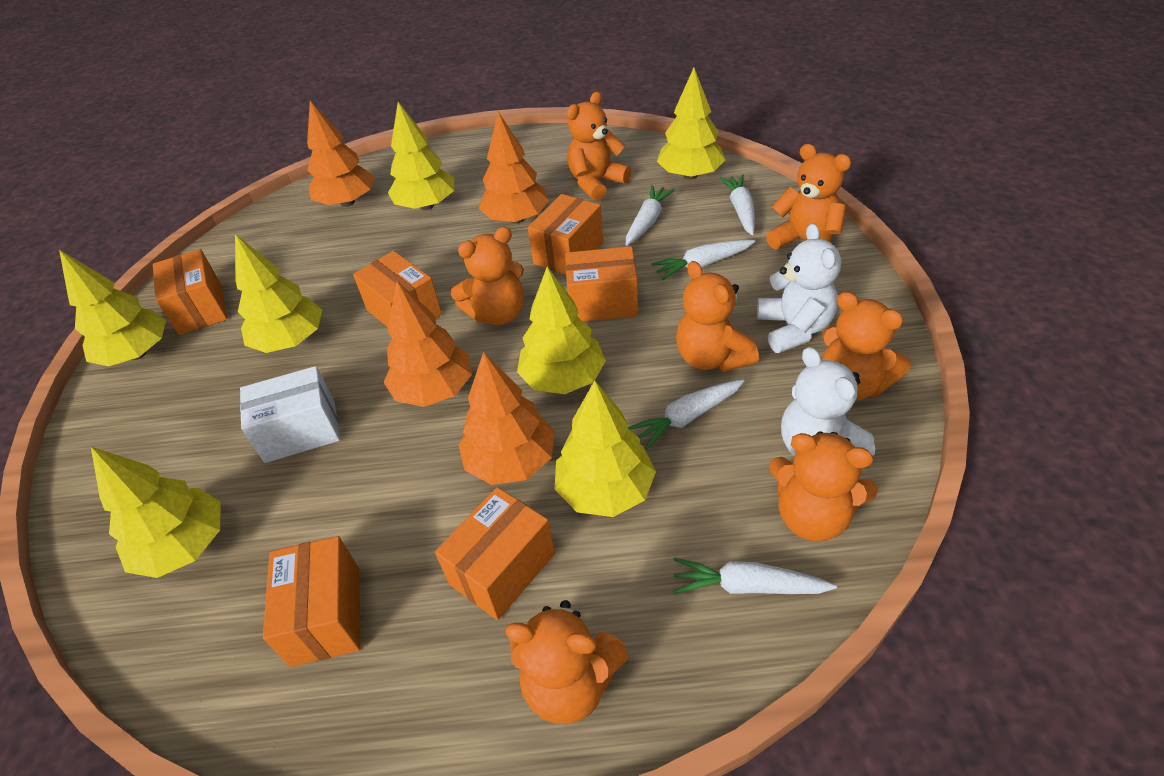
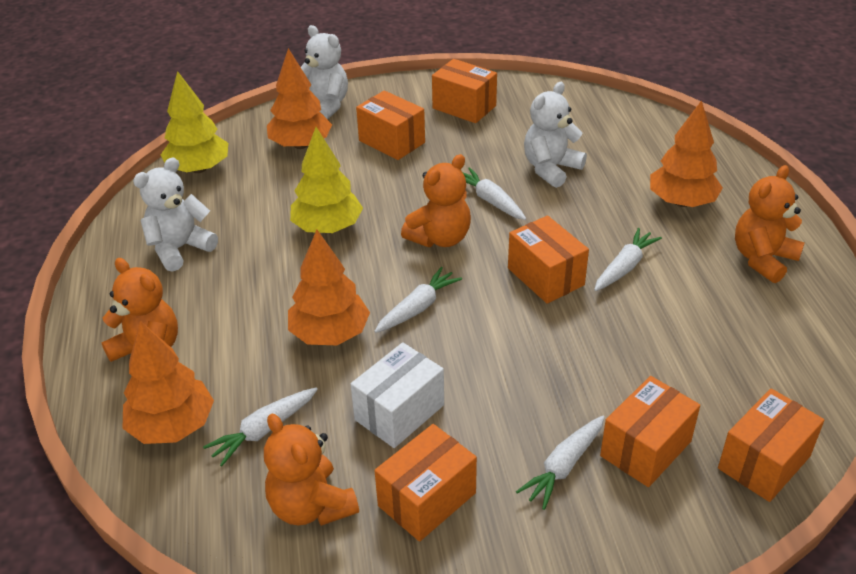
orange teddy bear: 7 -> 4
white teddy bear: 2 -> 3
yellow tree: 7 -> 2

